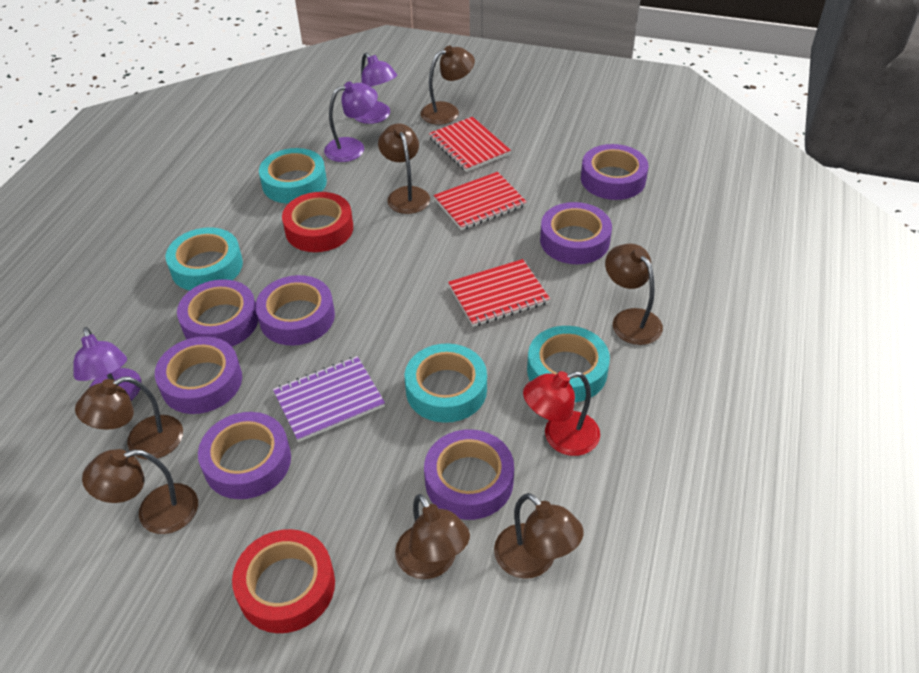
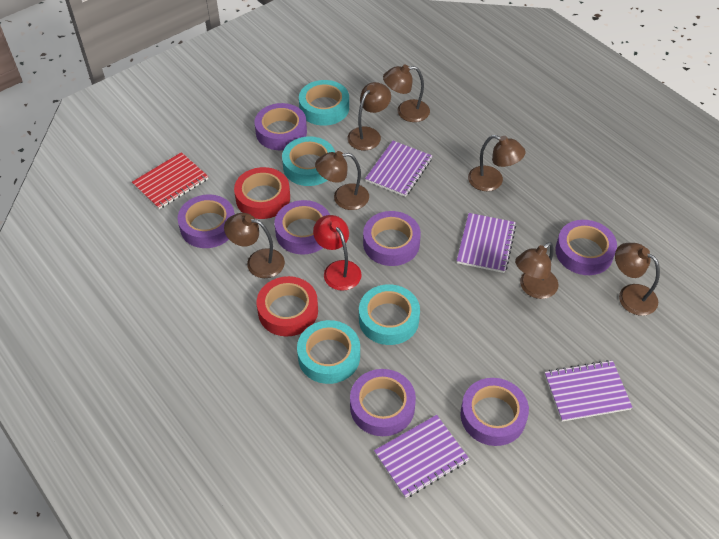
purple lamp: 3 -> 0
purple notebook: 1 -> 4
red notebook: 3 -> 1

